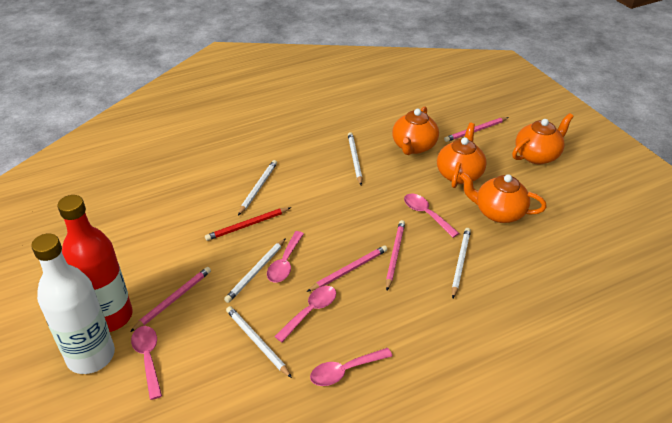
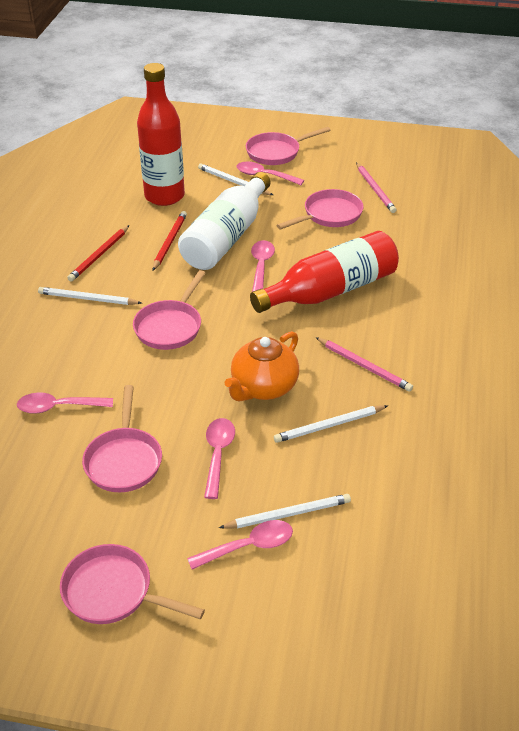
orange teapot: 4 -> 1
pink pan: 0 -> 5
pink pencil: 4 -> 2
red bottle: 1 -> 2
red pencil: 1 -> 2
white pencil: 5 -> 4

